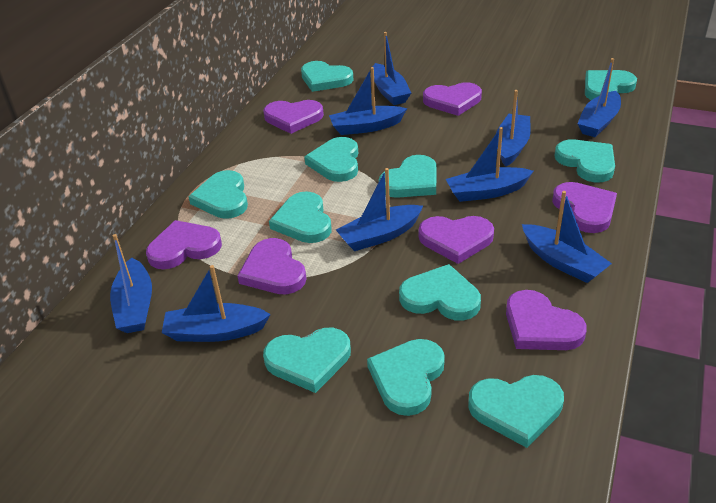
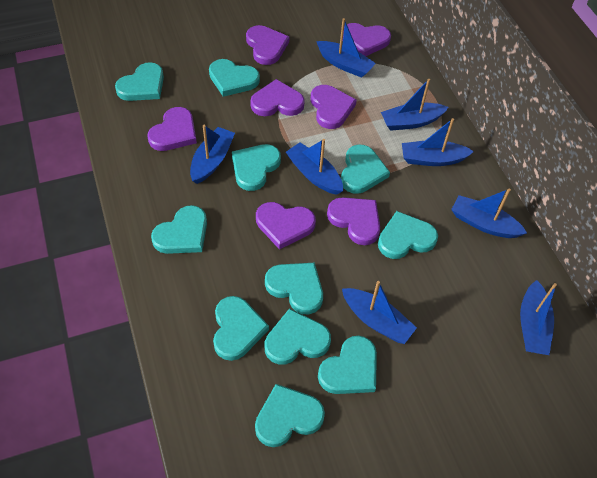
blue boat: 9 -> 8

